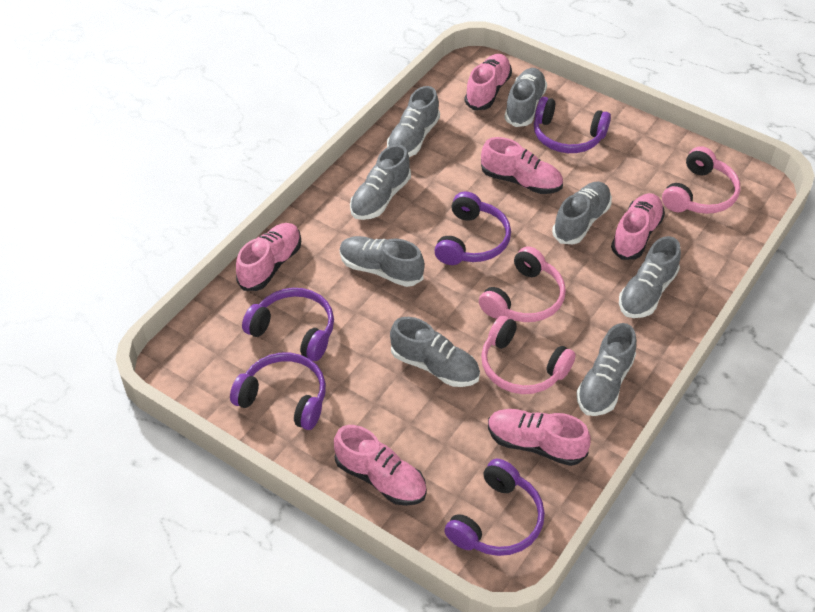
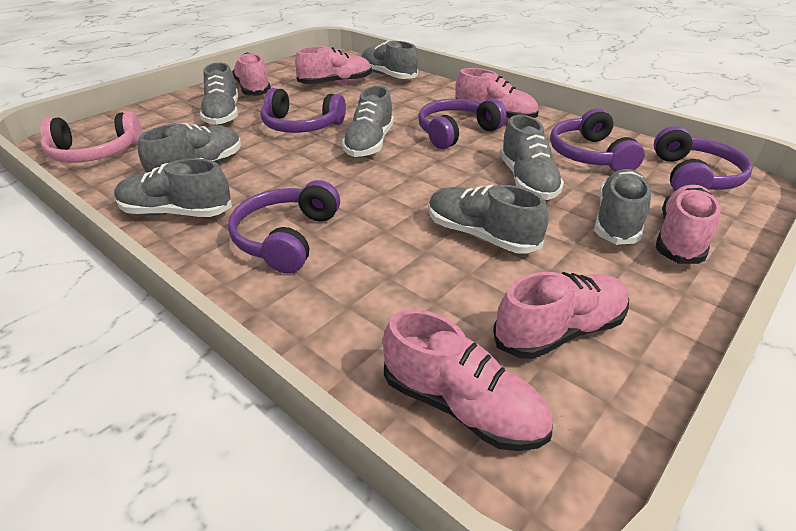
pink headphones: 3 -> 1

